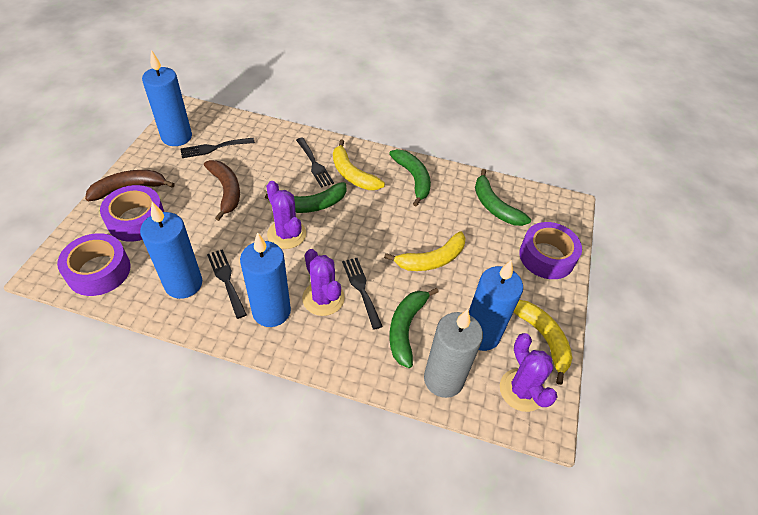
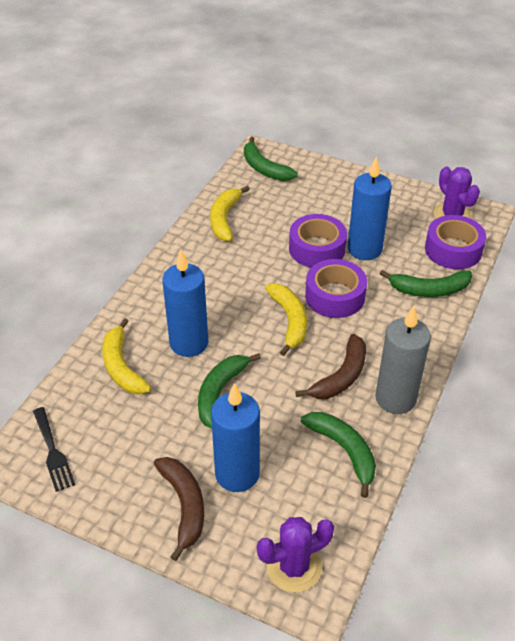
black fork: 4 -> 1
blue candle: 4 -> 3
purple cactus: 3 -> 2

